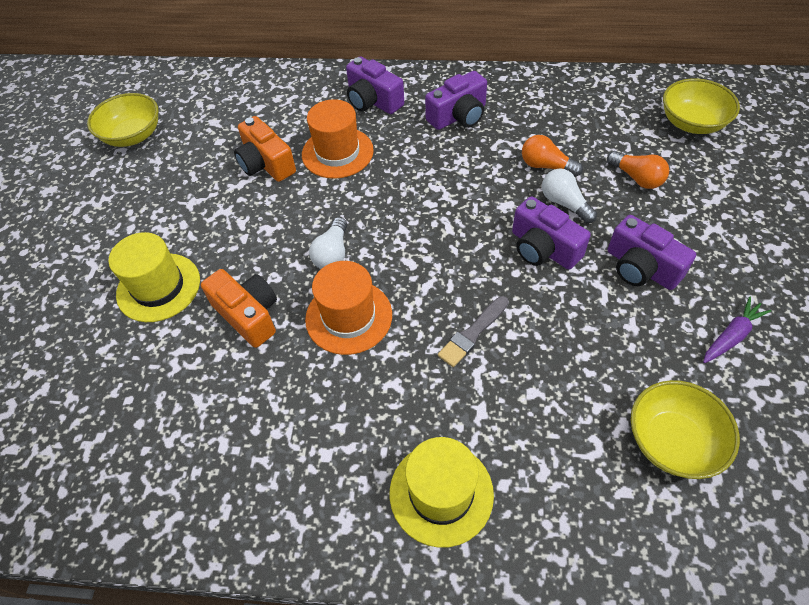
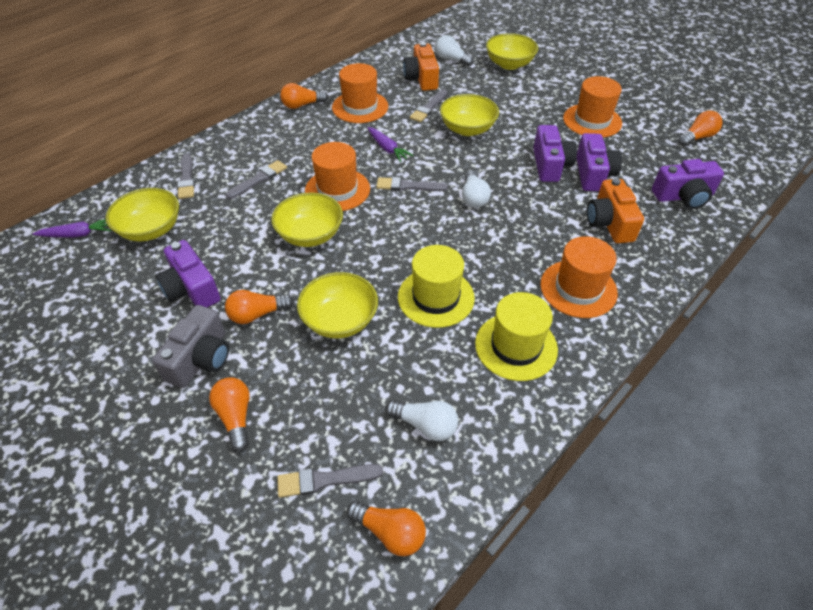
grey brush: 1 -> 5
grey camera: 0 -> 1
orange hat: 2 -> 4
orange light bulb: 2 -> 5
purple carrot: 1 -> 2
white light bulb: 2 -> 3
yellow bowl: 3 -> 5

